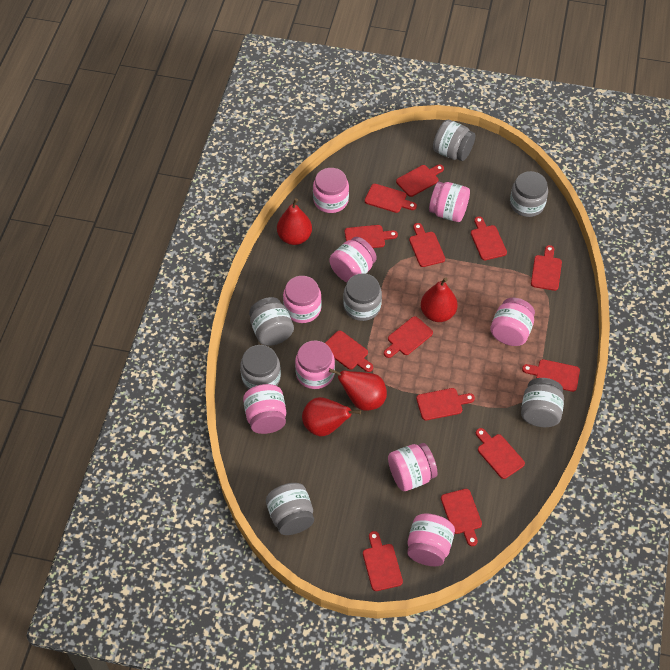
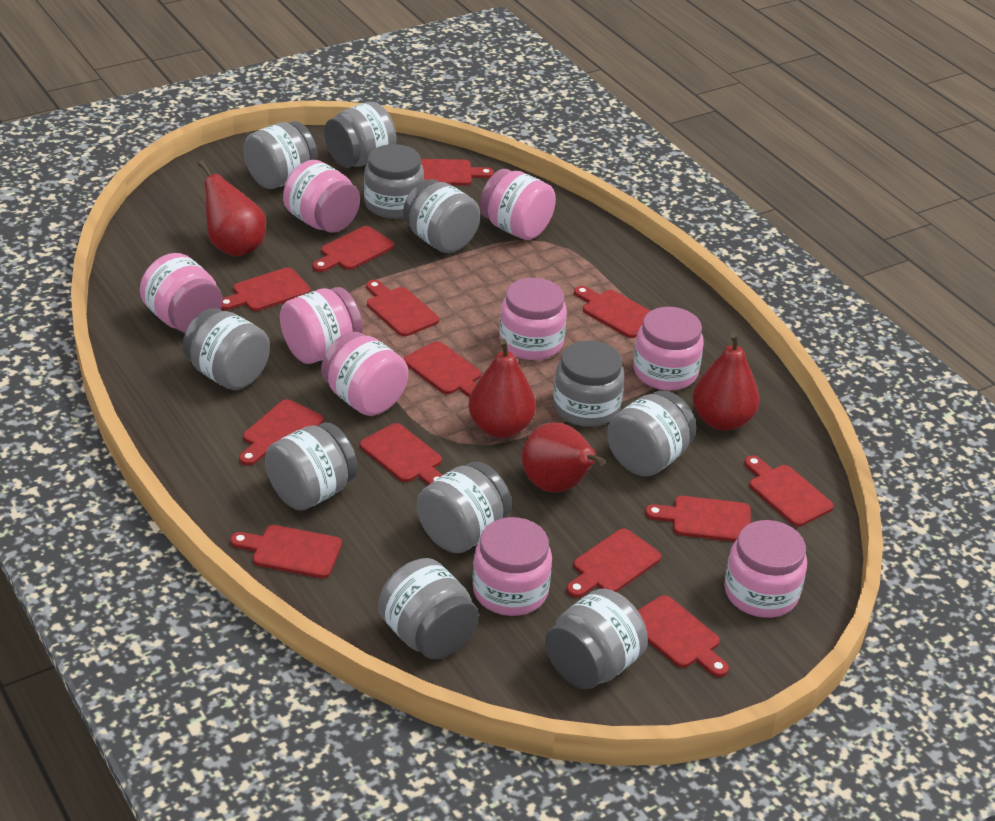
grey jar: 7 -> 11

